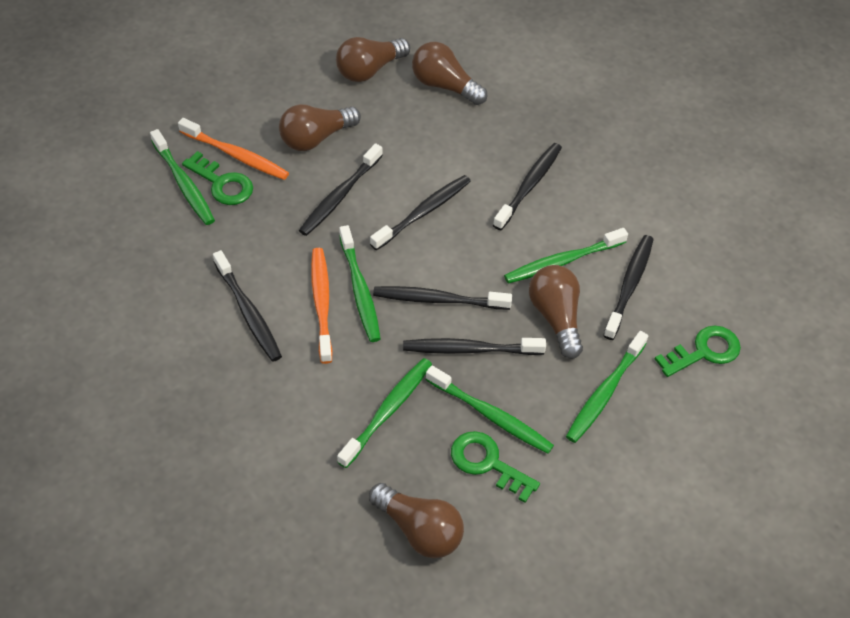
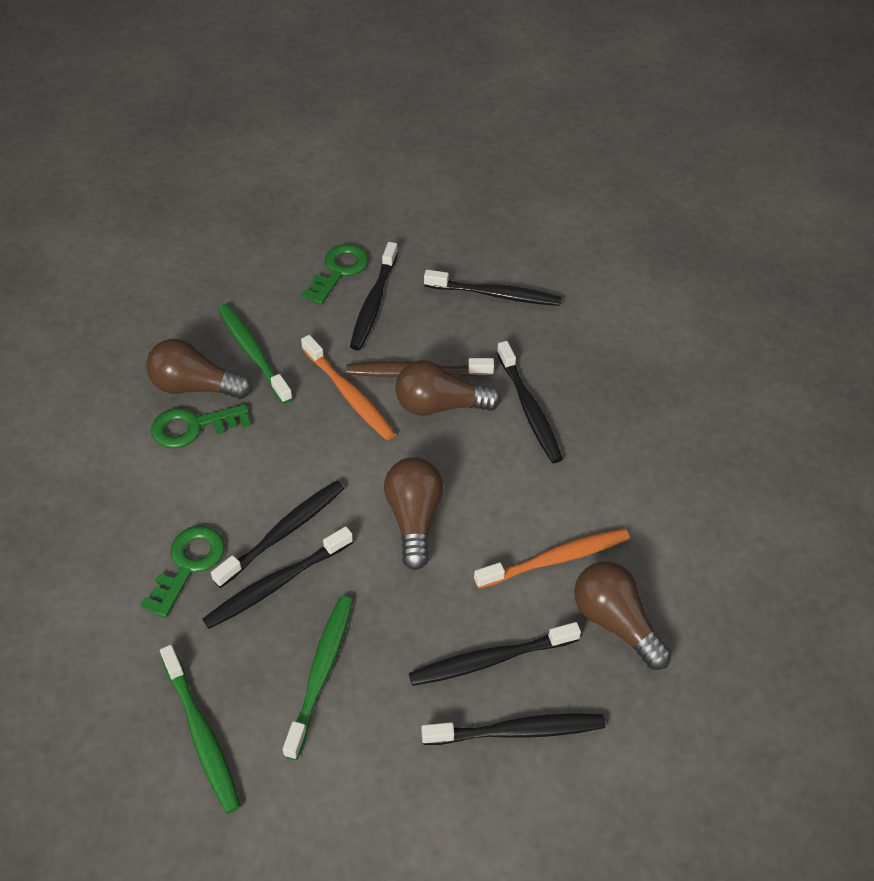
brown light bulb: 5 -> 4
brown toothbrush: 0 -> 1
green toothbrush: 6 -> 3

